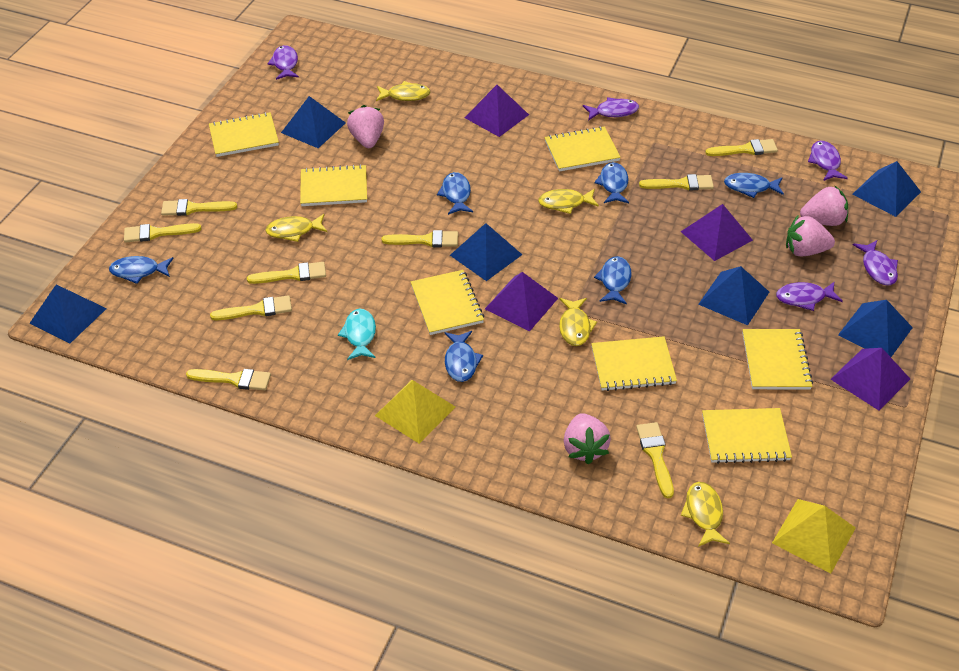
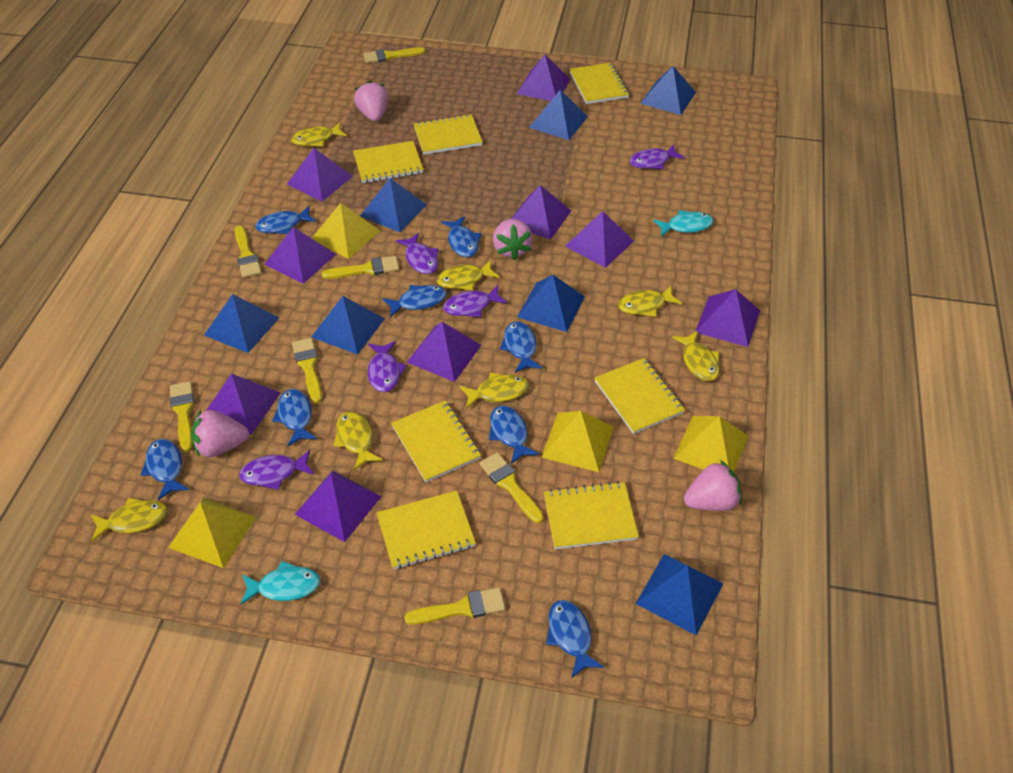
blue fish: 6 -> 8
blue pyramid: 6 -> 7
purple pyramid: 4 -> 9
turquoise fish: 1 -> 2
yellow brush: 9 -> 7
yellow fish: 5 -> 7
yellow pyramid: 2 -> 4

